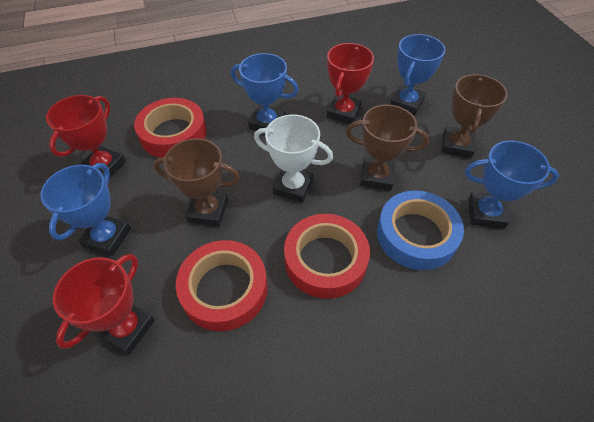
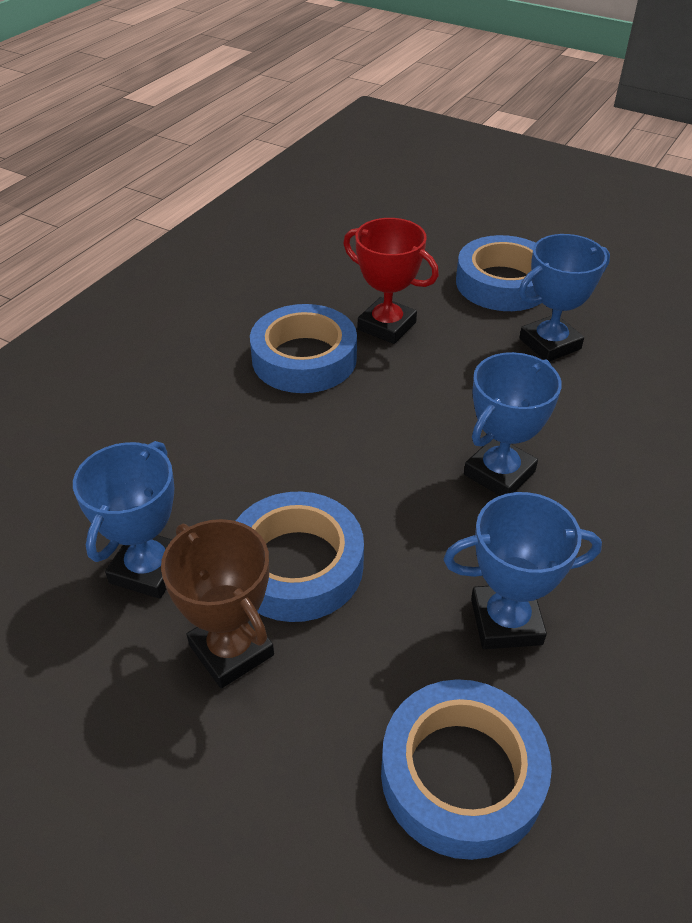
blue tape: 1 -> 4
brown trophy: 3 -> 1
red tape: 3 -> 0
red trophy: 3 -> 1
white trophy: 1 -> 0

